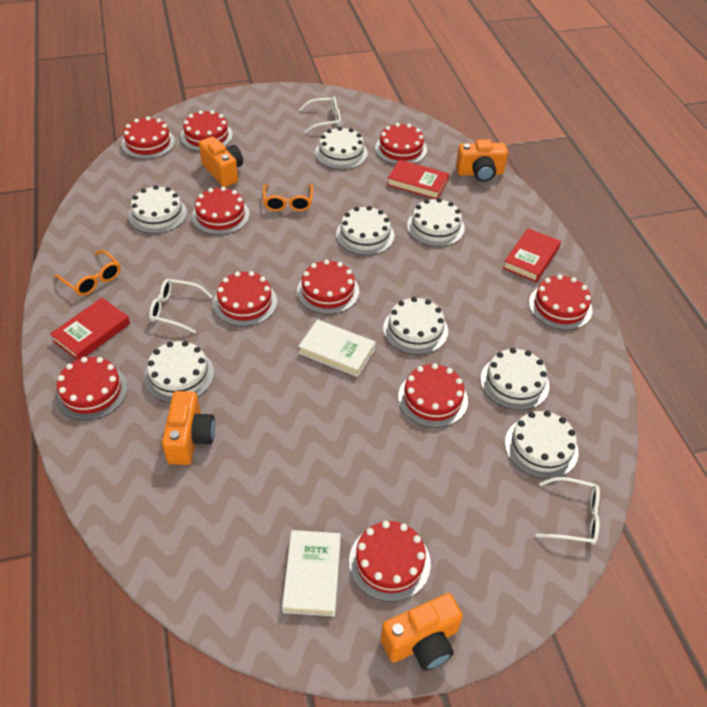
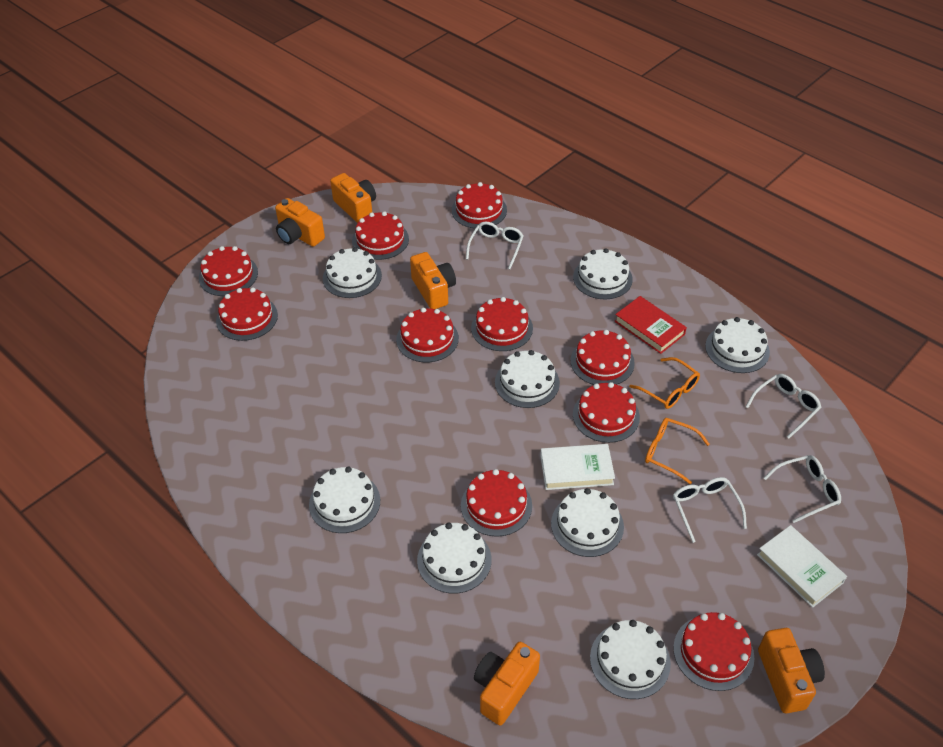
orange camera: 4 -> 5
red book: 3 -> 1
white glasses: 3 -> 4

